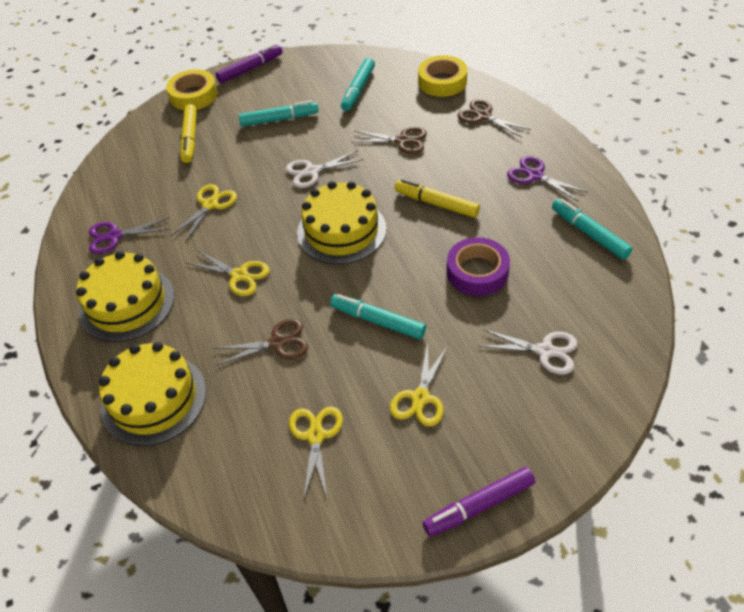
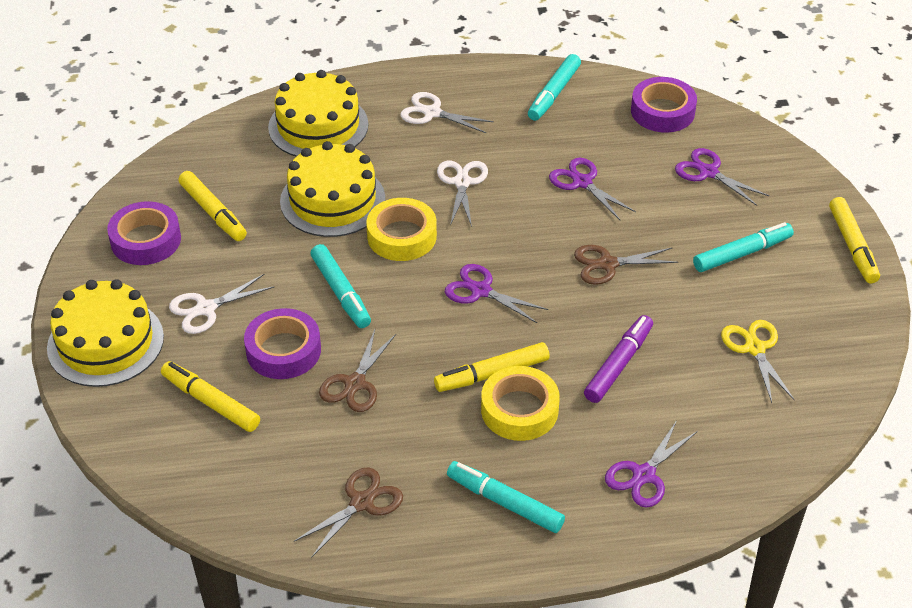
purple marker: 2 -> 1
purple scissors: 2 -> 4
purple tape: 1 -> 3
white scissors: 2 -> 3
yellow marker: 2 -> 4
yellow scissors: 4 -> 1

